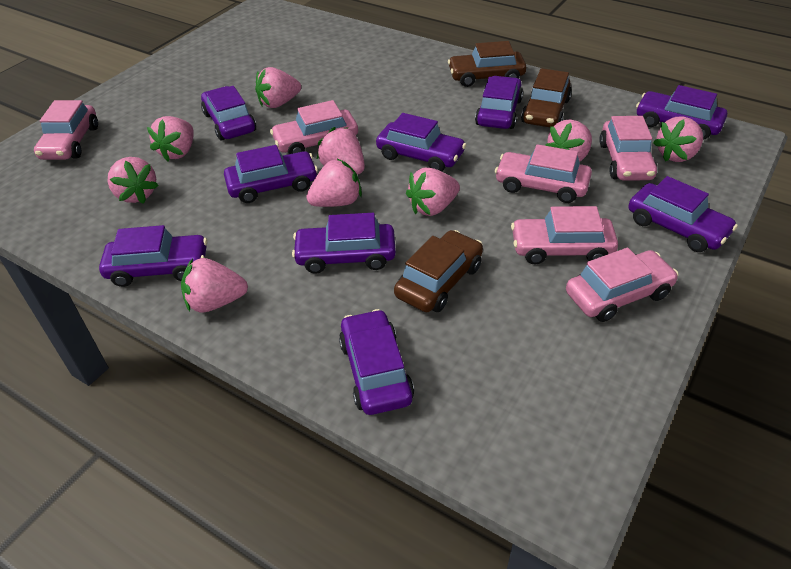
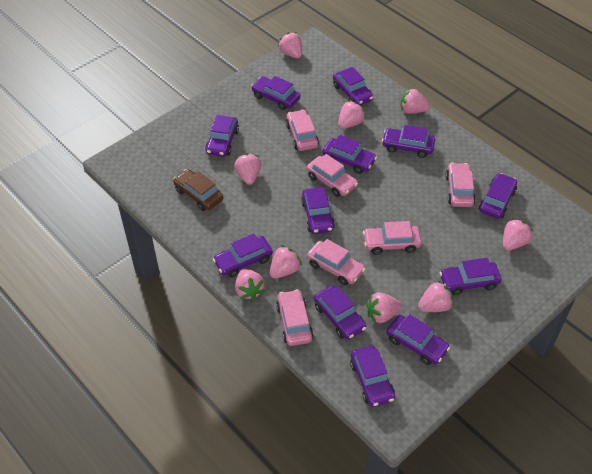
brown car: 3 -> 1
purple car: 9 -> 12

